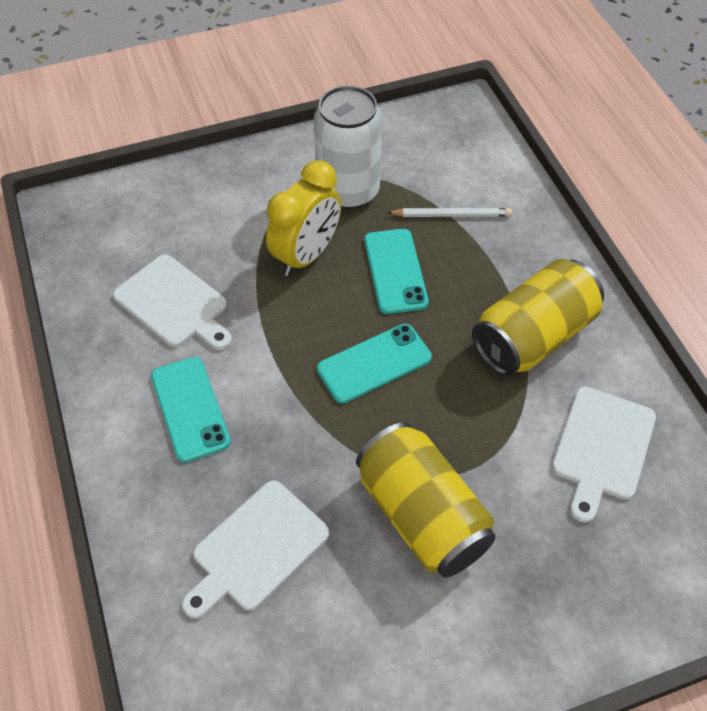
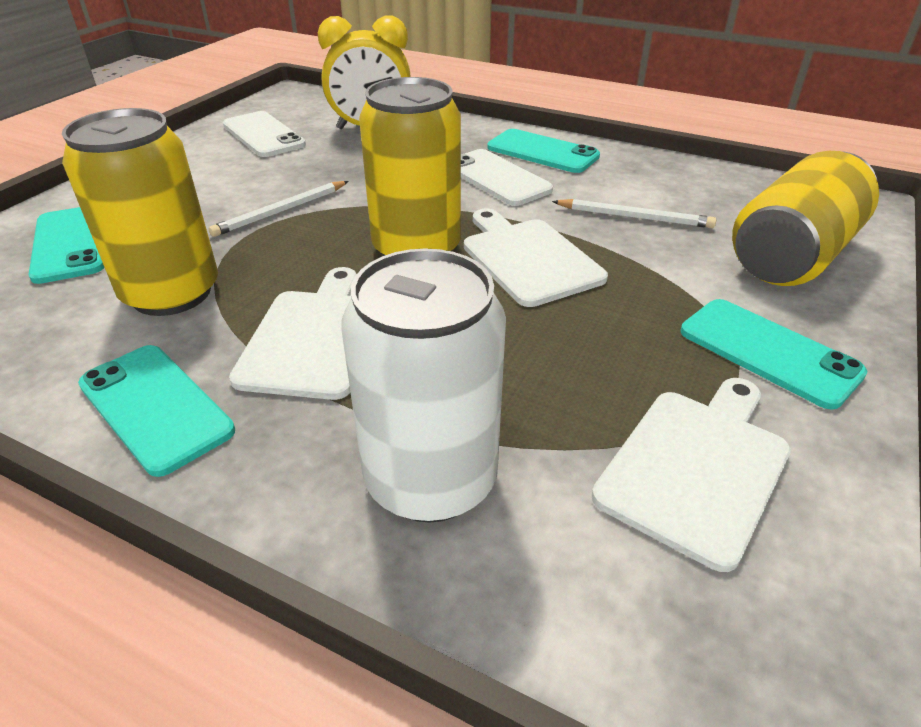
turquoise phone: 3 -> 4
white pencil: 1 -> 2
white phone: 0 -> 2
yellow can: 2 -> 3

